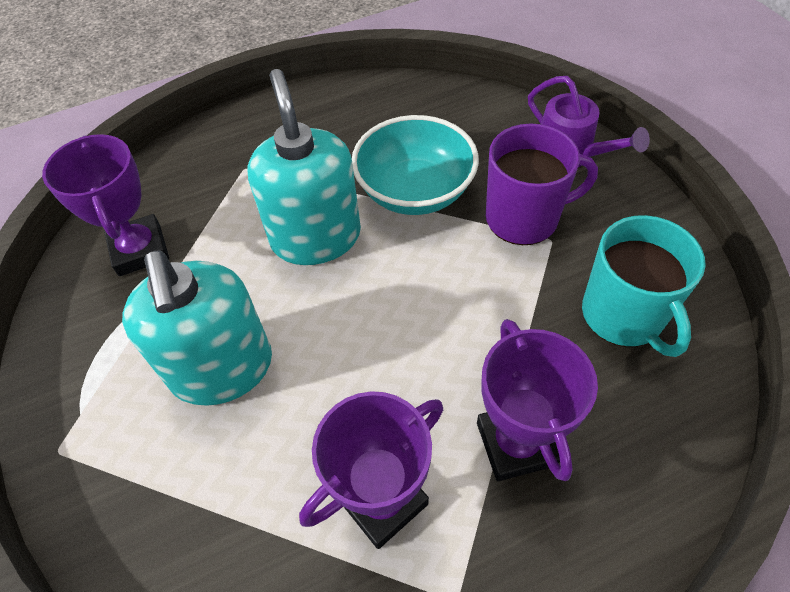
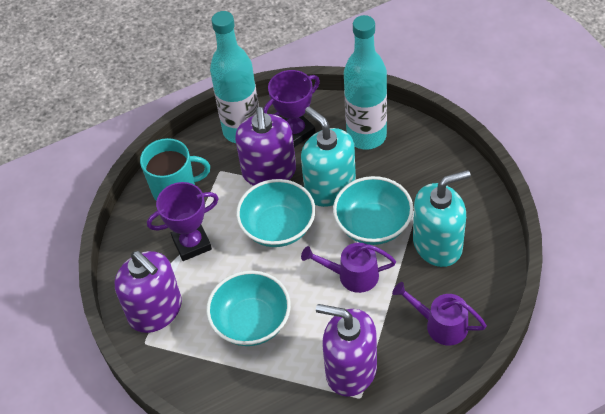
purple mug: 1 -> 0
purple soap dispenser: 0 -> 3
purple trophy: 3 -> 2
purple watering can: 1 -> 2
turquoise bottle: 0 -> 2
turquoise bowl: 1 -> 3

